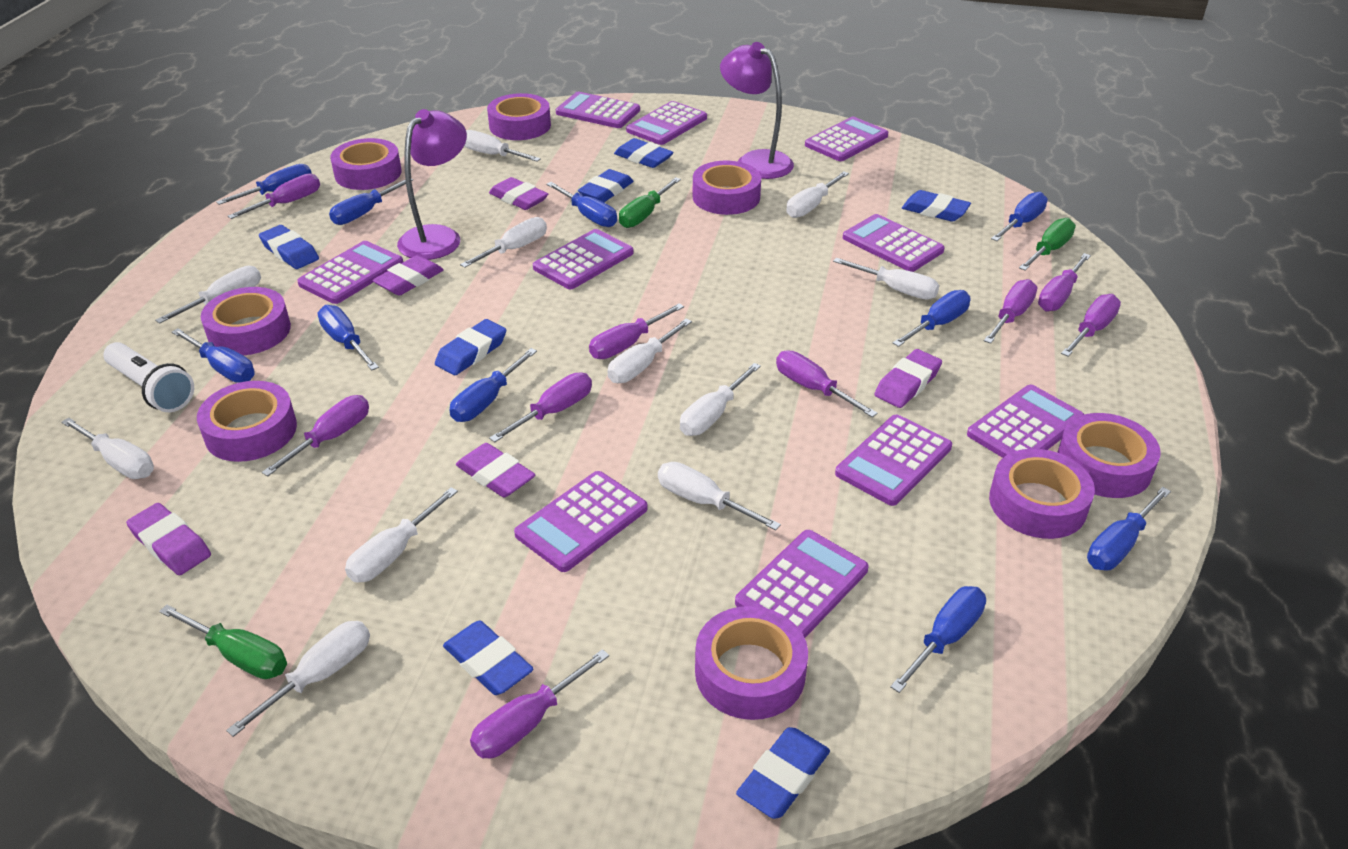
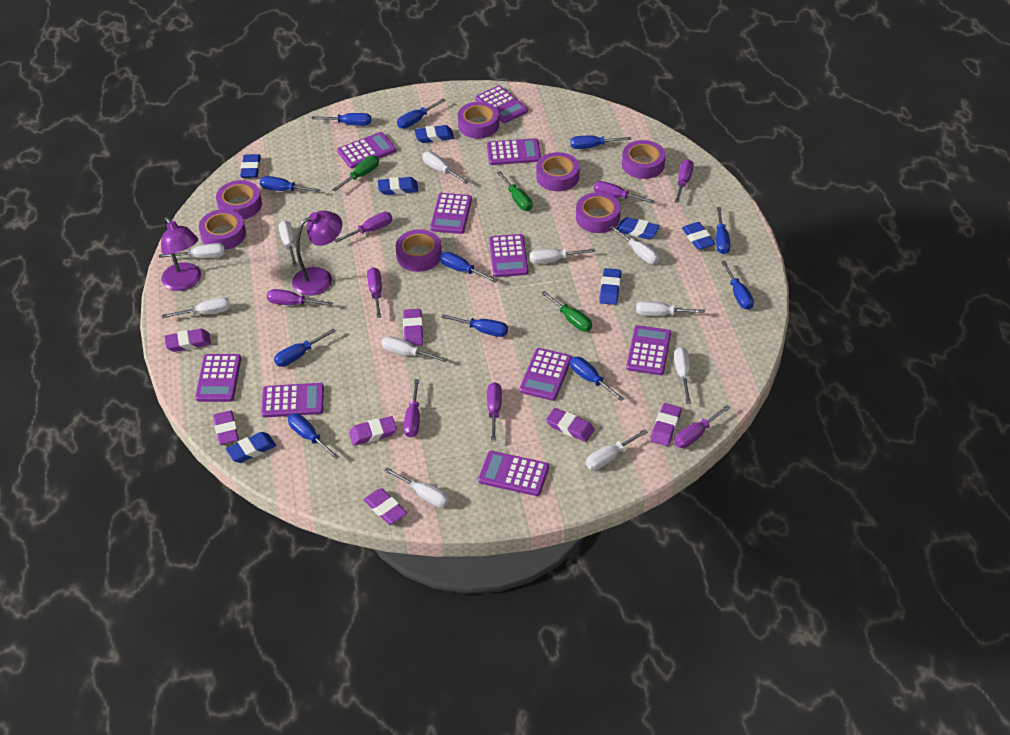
blue screwdriver: 10 -> 11
purple eraser: 5 -> 7
purple screwdriver: 9 -> 8
purple tape: 8 -> 7
white flashlight: 1 -> 0

